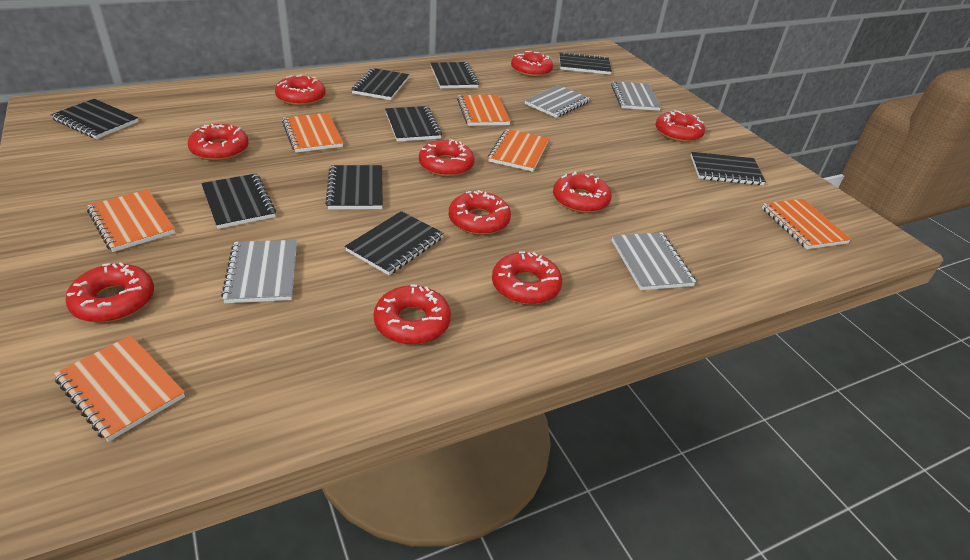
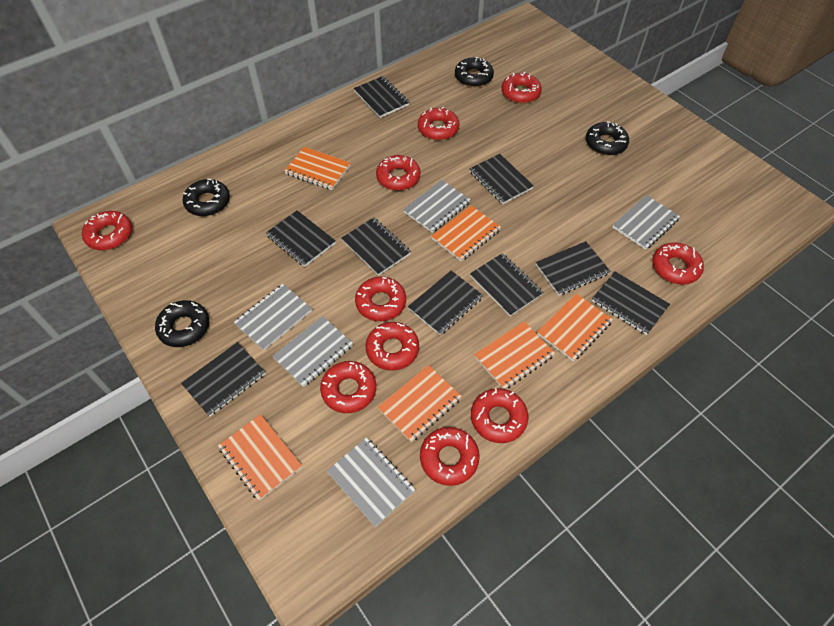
black donut: 0 -> 4
grey notebook: 4 -> 5

